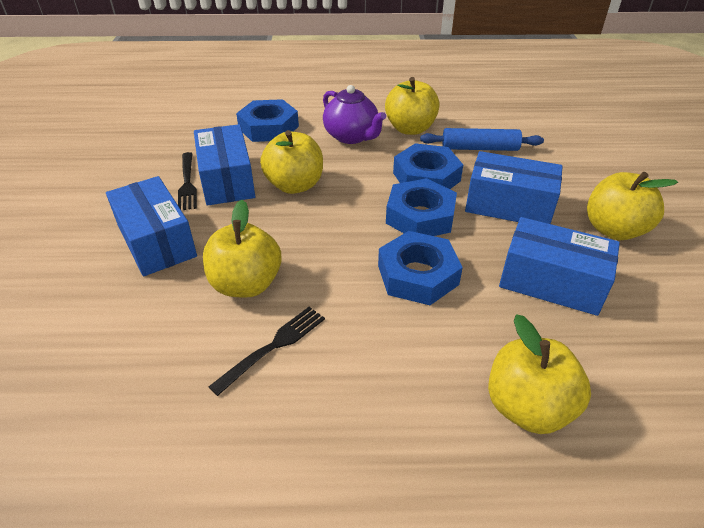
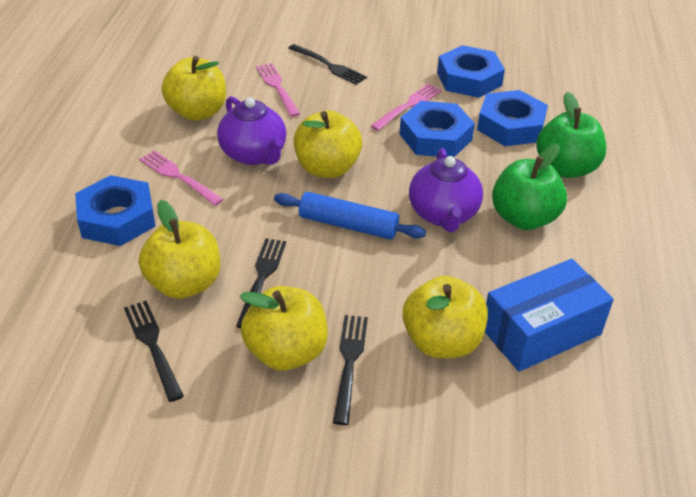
black fork: 2 -> 4
blue box: 4 -> 1
green apple: 0 -> 2
pink fork: 0 -> 3
purple teapot: 1 -> 2

